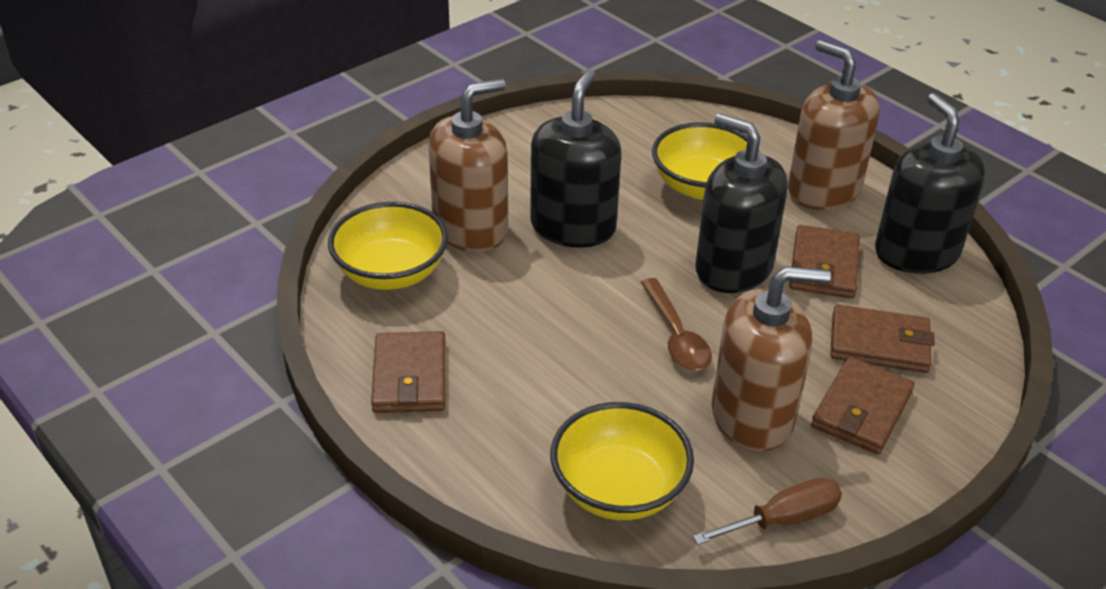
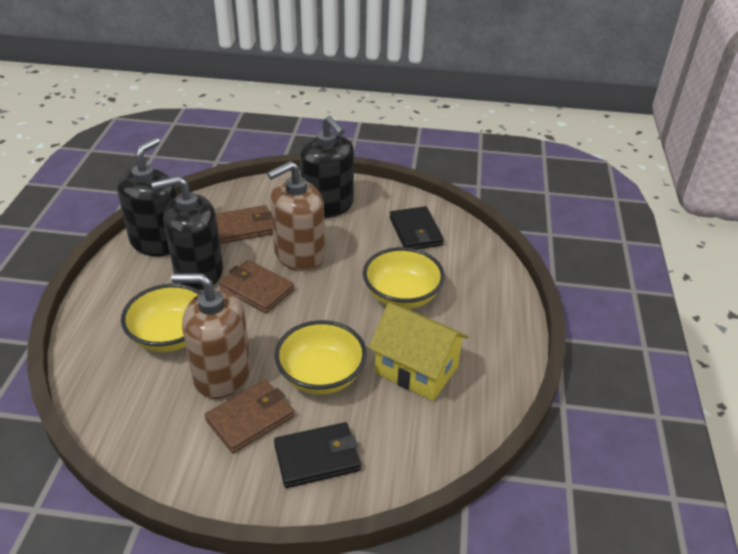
black wallet: 0 -> 2
brown screwdriver: 1 -> 0
brown soap dispenser: 3 -> 2
brown spoon: 1 -> 0
brown wallet: 4 -> 3
yellow house: 0 -> 1

